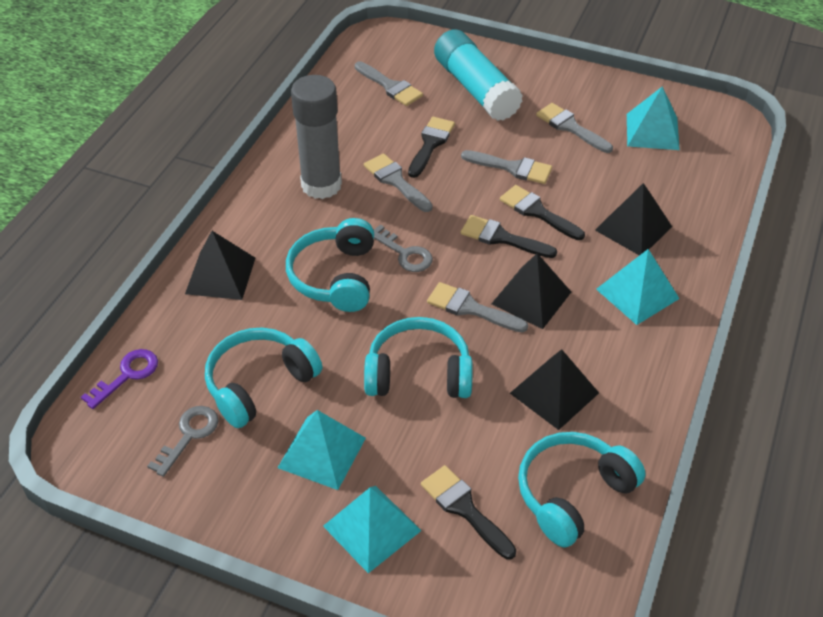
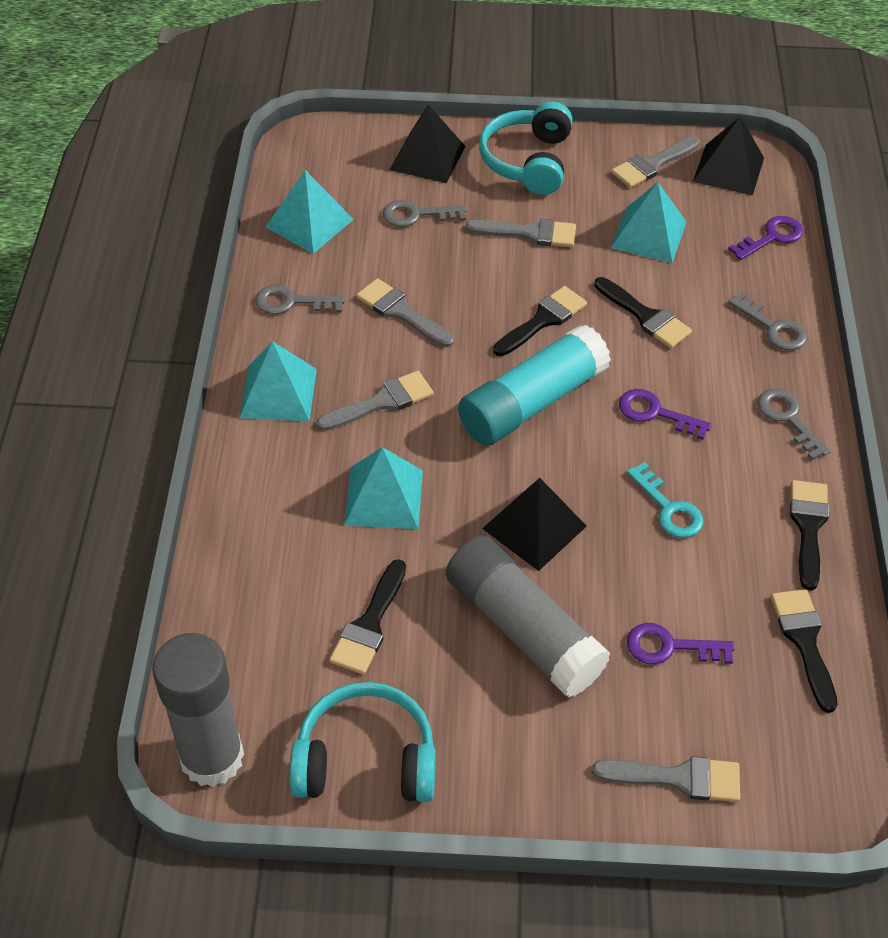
black brush: 4 -> 5
black pyramid: 4 -> 3
grey glue stick: 1 -> 2
grey key: 2 -> 4
purple key: 1 -> 3
turquoise headphones: 4 -> 2
turquoise key: 0 -> 1

